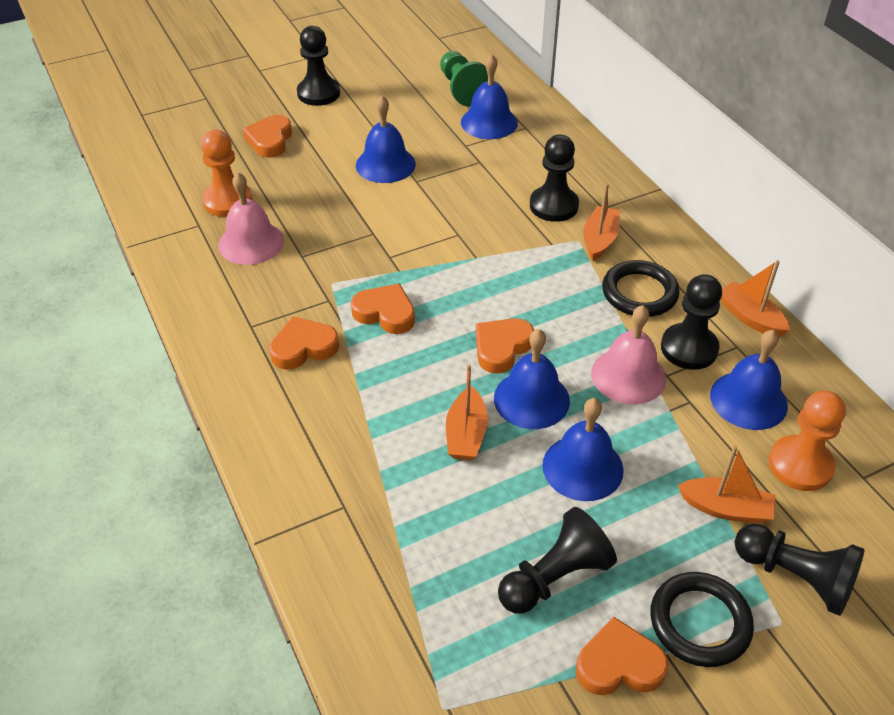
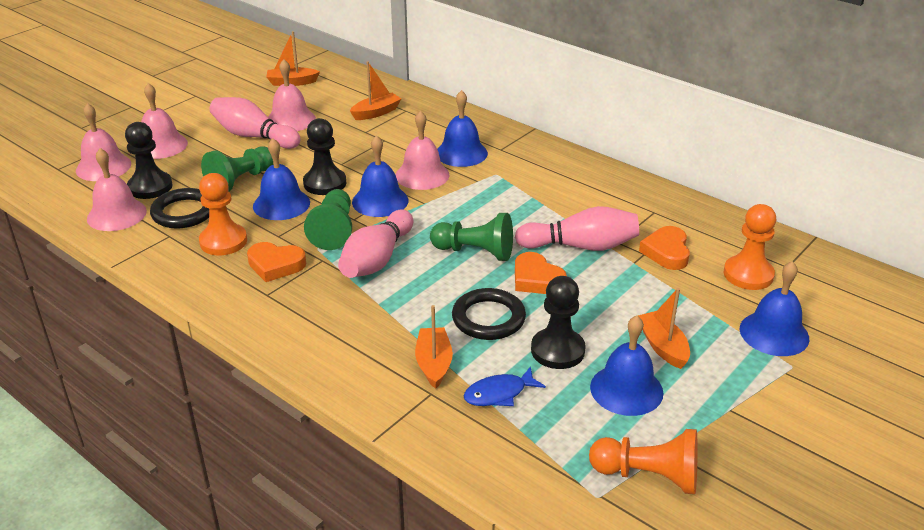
black pawn: 5 -> 3
blue fish: 0 -> 1
green pawn: 1 -> 3
orange heart: 5 -> 3
orange pawn: 2 -> 3
pink bell: 2 -> 5
pink bowling pin: 0 -> 3

